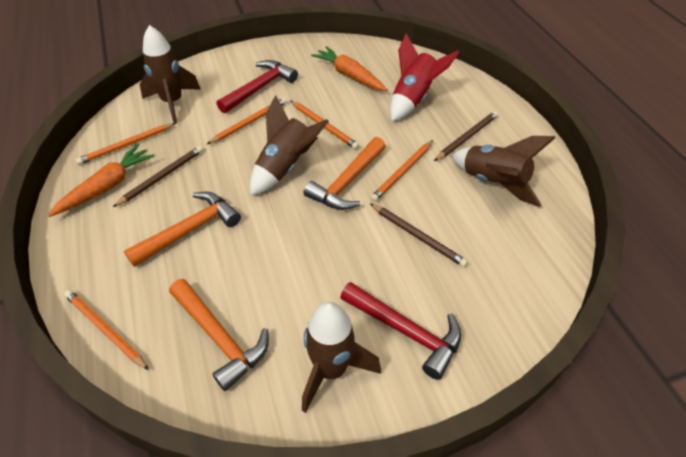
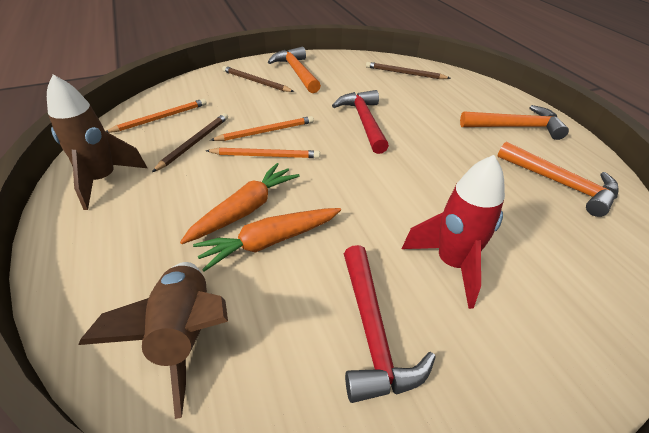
brown rocket: 4 -> 2
orange pencil: 5 -> 3

